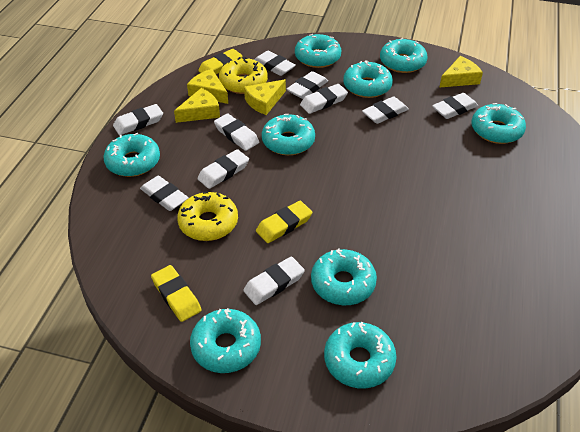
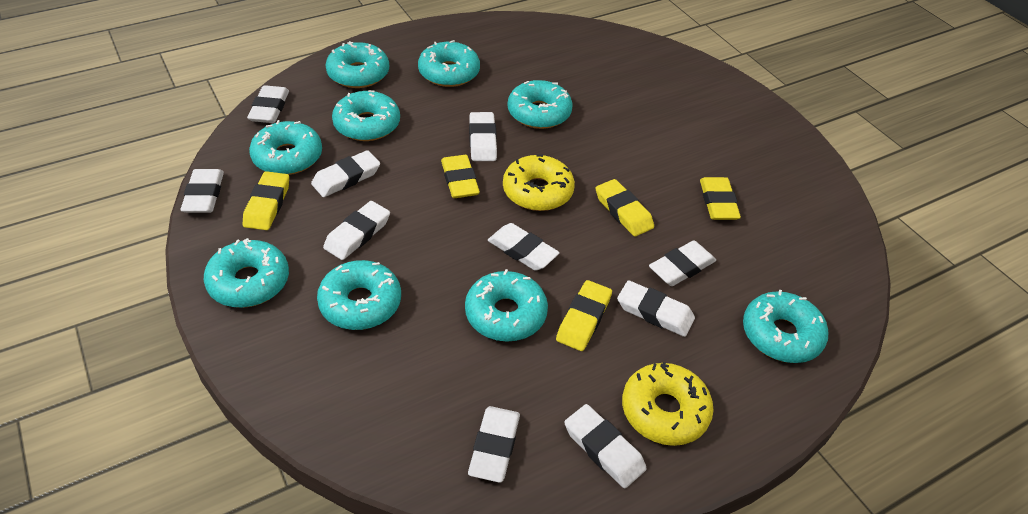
yellow cheese: 4 -> 0
yellow eraser: 3 -> 5

